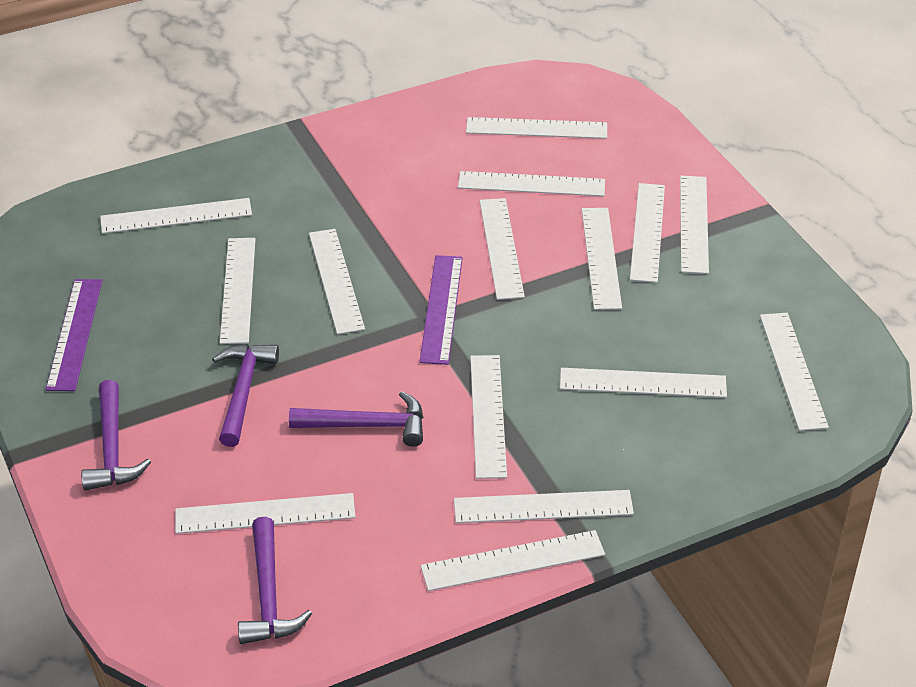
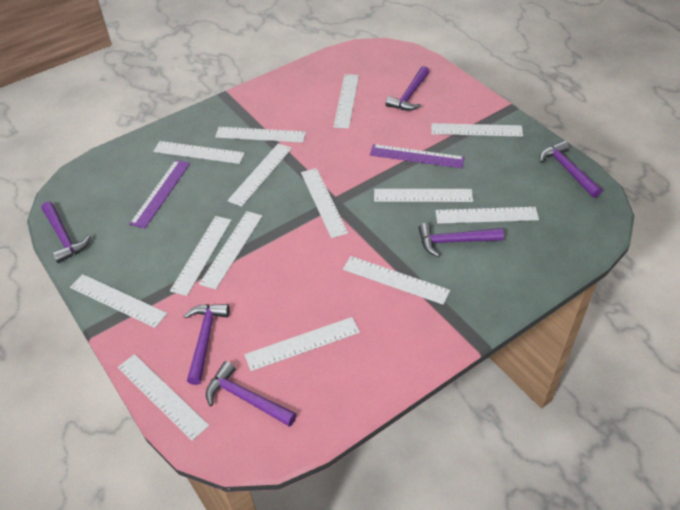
purple hammer: 4 -> 6
white ruler: 15 -> 14

